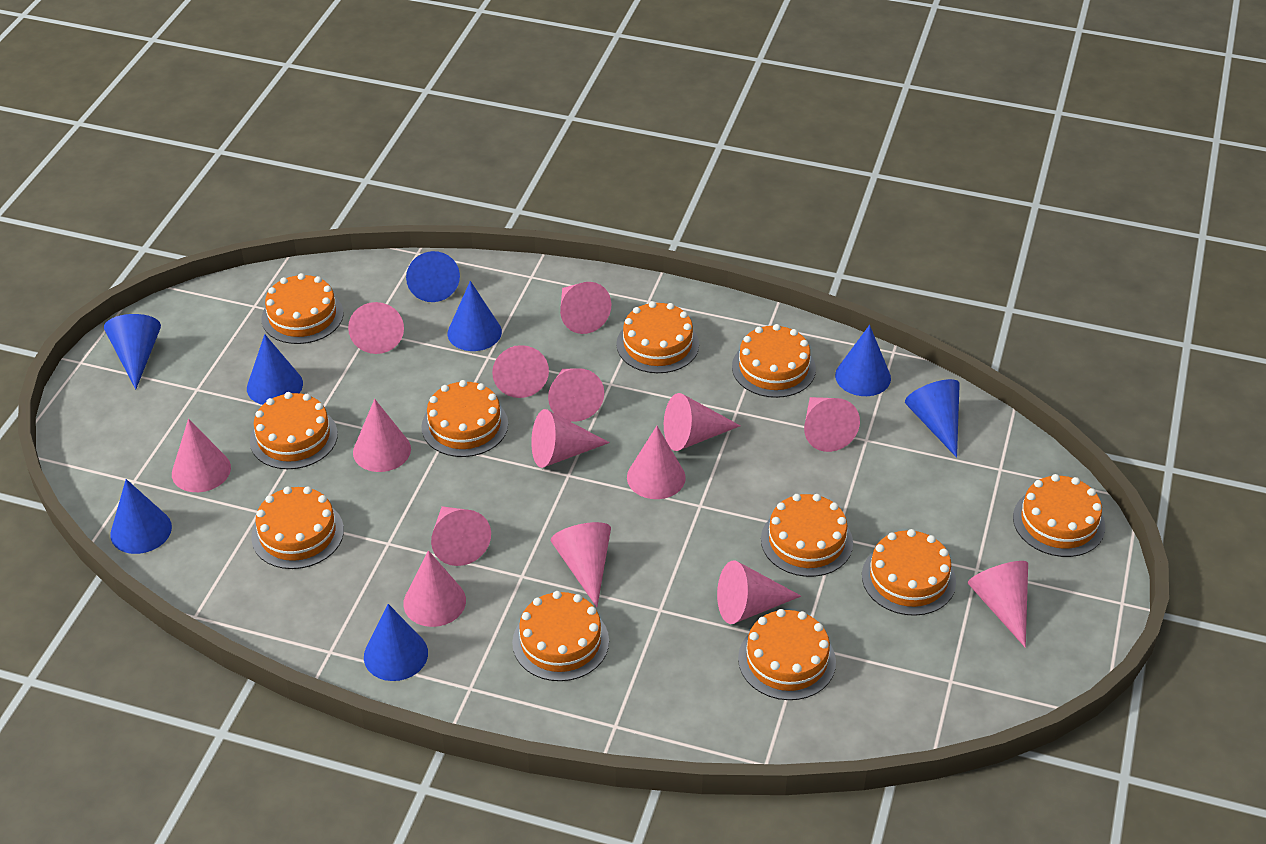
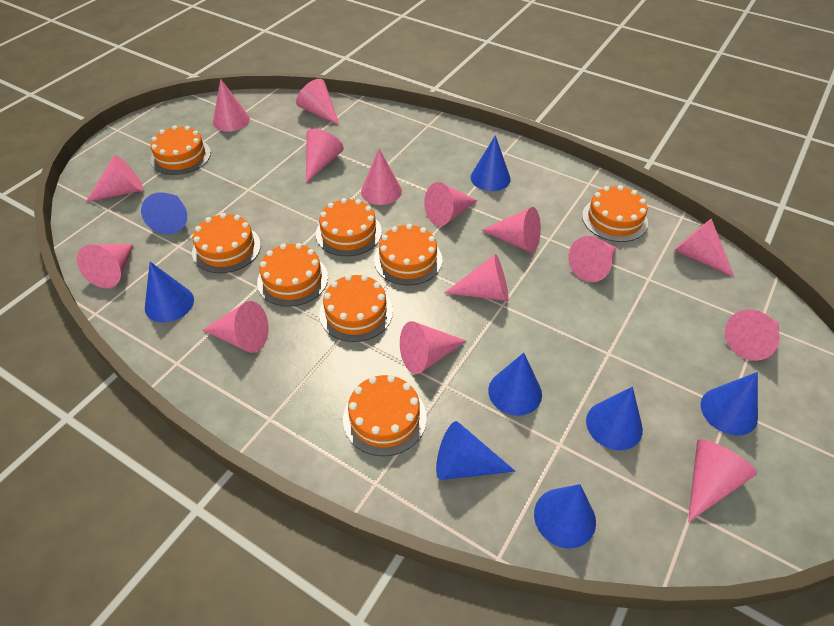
orange cake: 11 -> 8

